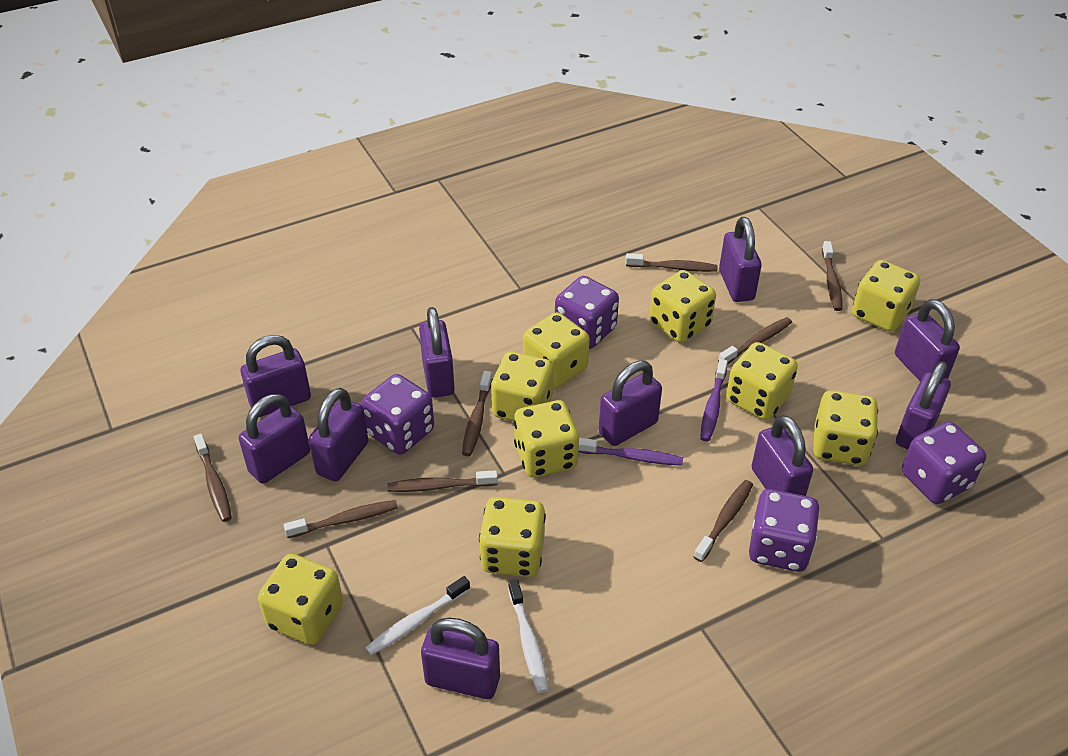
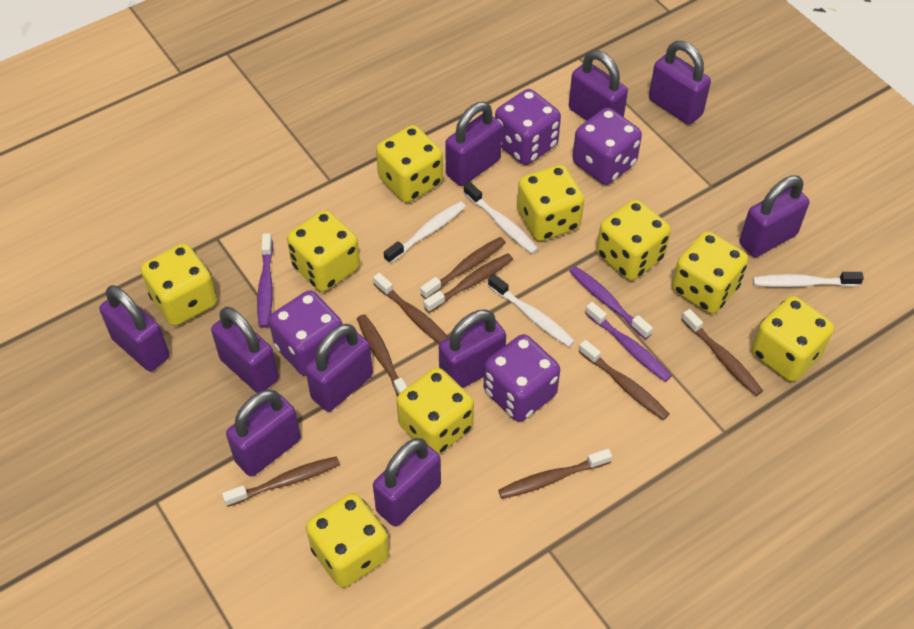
purple toothbrush: 2 -> 3
white toothbrush: 2 -> 4

